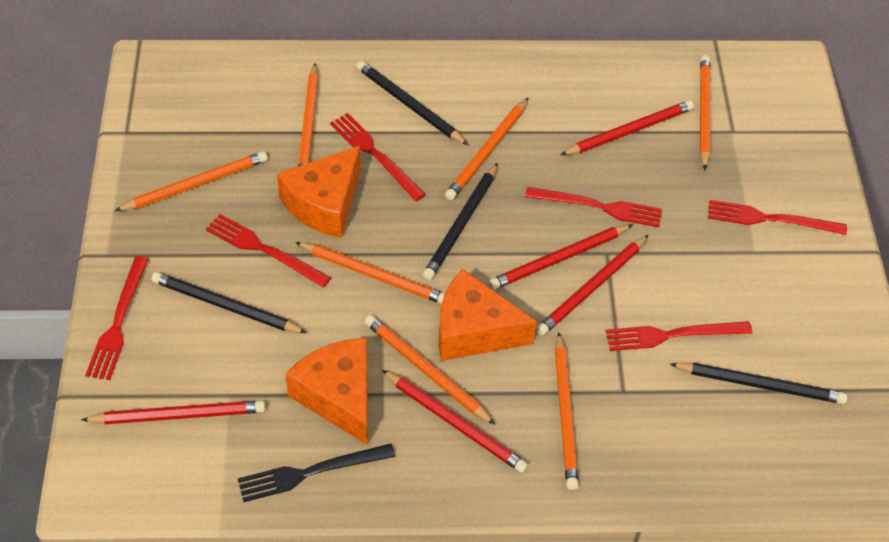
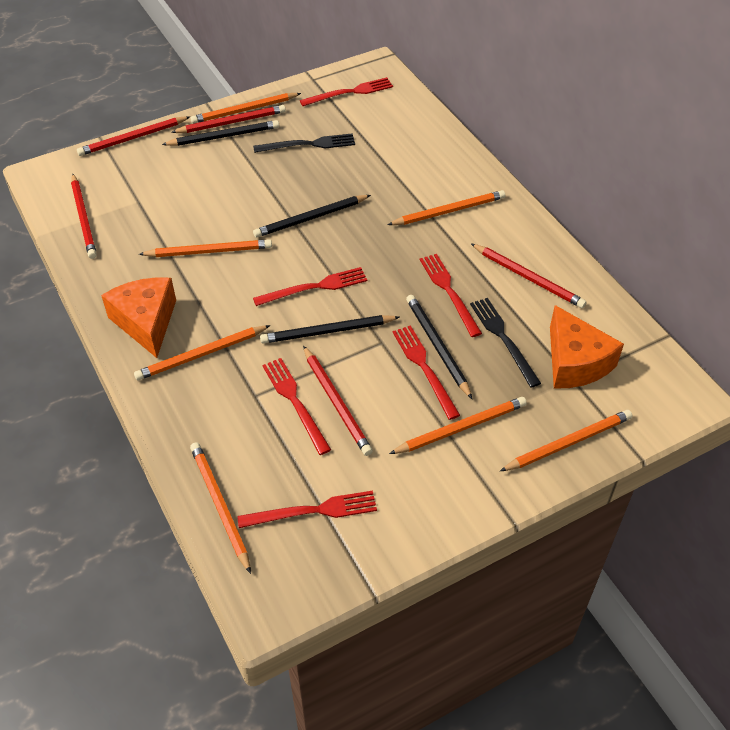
black fork: 1 -> 2
orange cheese: 3 -> 2

